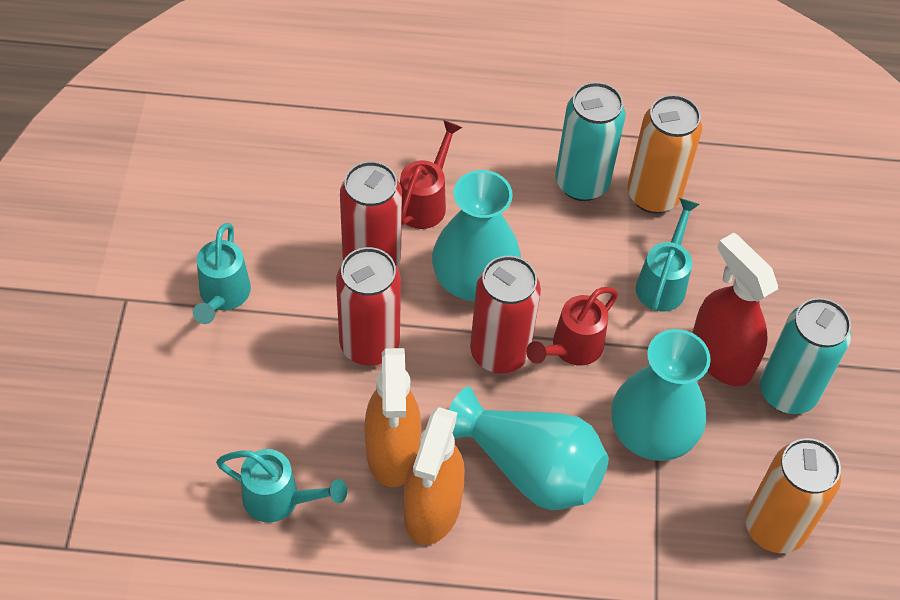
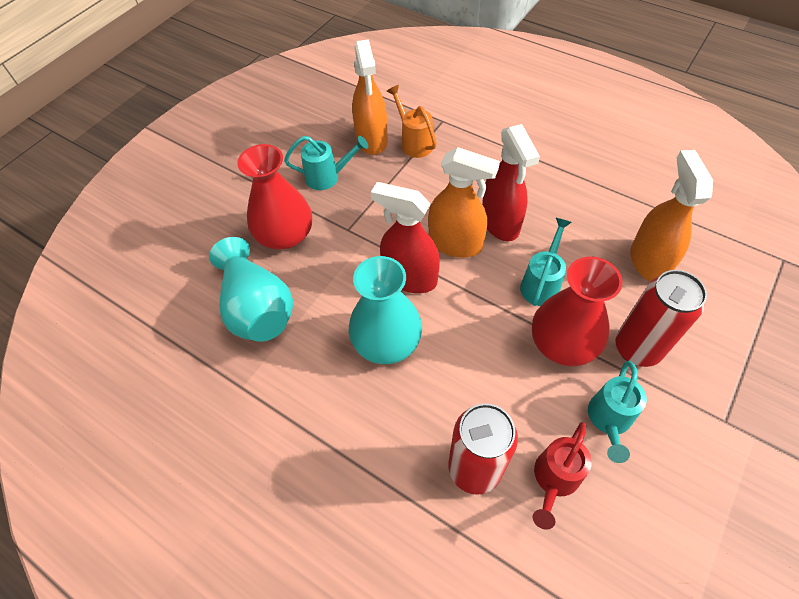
orange can: 2 -> 0
orange spray bottle: 2 -> 3
orange watering can: 0 -> 1
red can: 3 -> 2
red spray bottle: 1 -> 2
red vase: 0 -> 2
red watering can: 2 -> 1
turquoise can: 2 -> 0
turquoise vase: 3 -> 2

